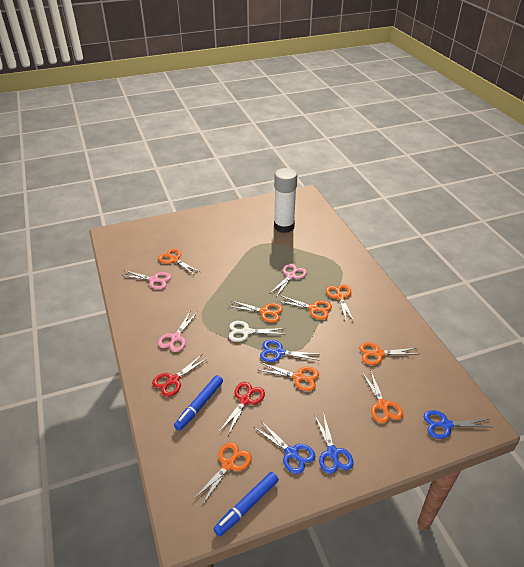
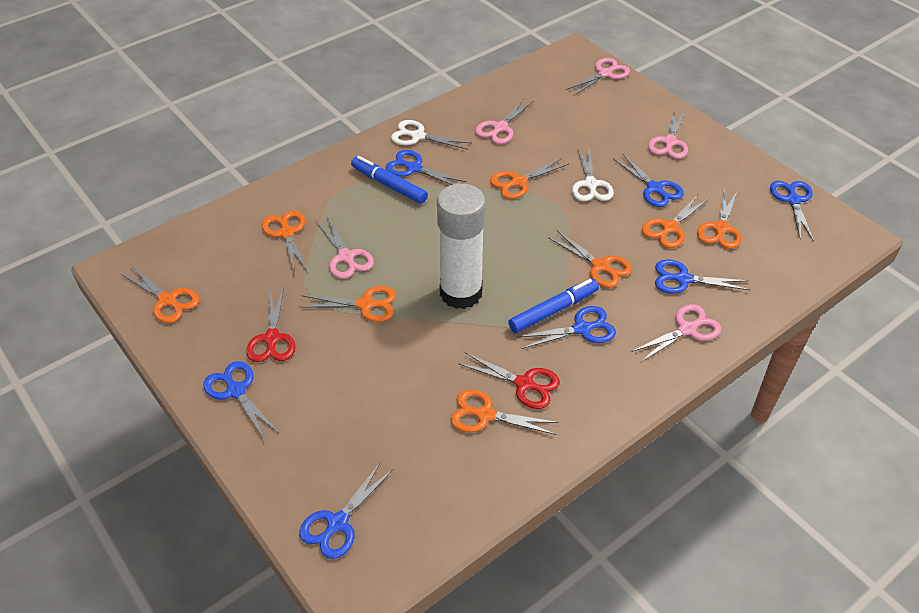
blue scissors: 4 -> 7
pink scissors: 3 -> 5
white scissors: 1 -> 2

